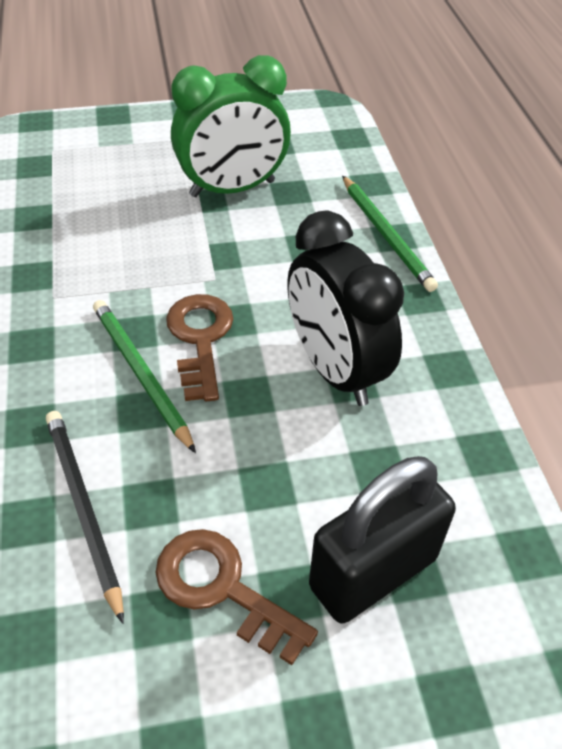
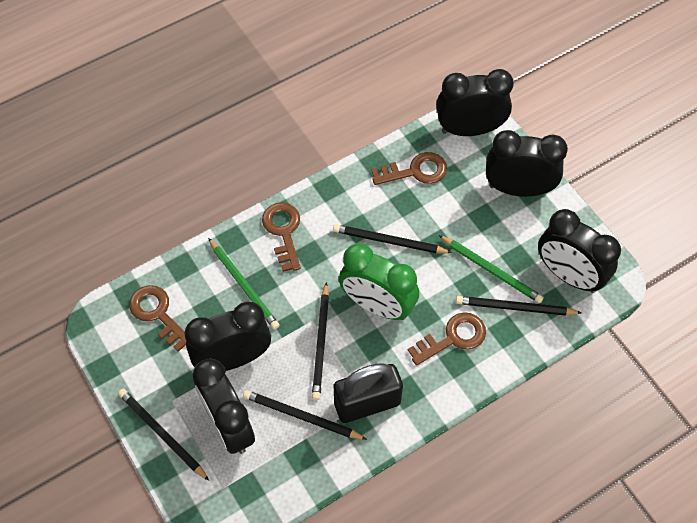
black clock: 1 -> 5
black pencil: 1 -> 5
brown key: 2 -> 4

